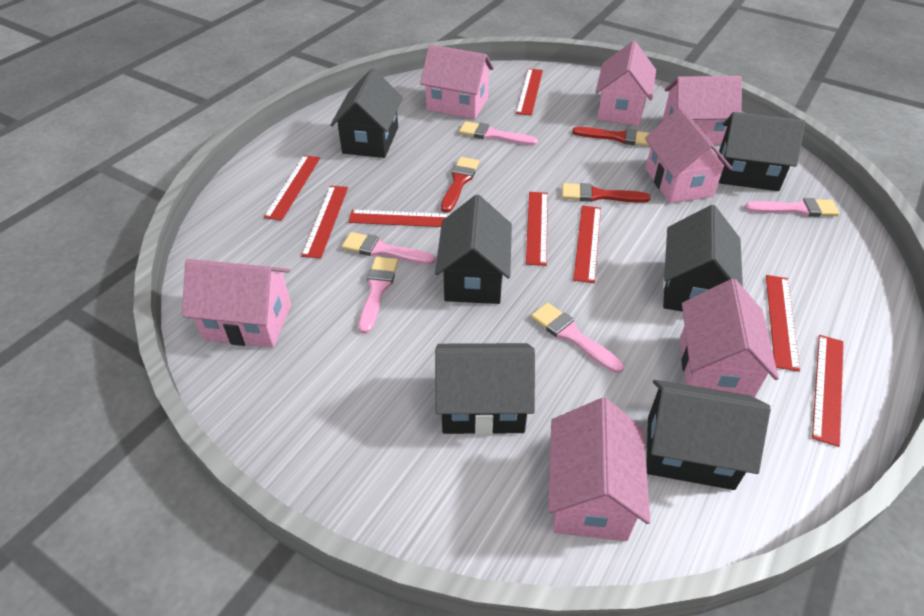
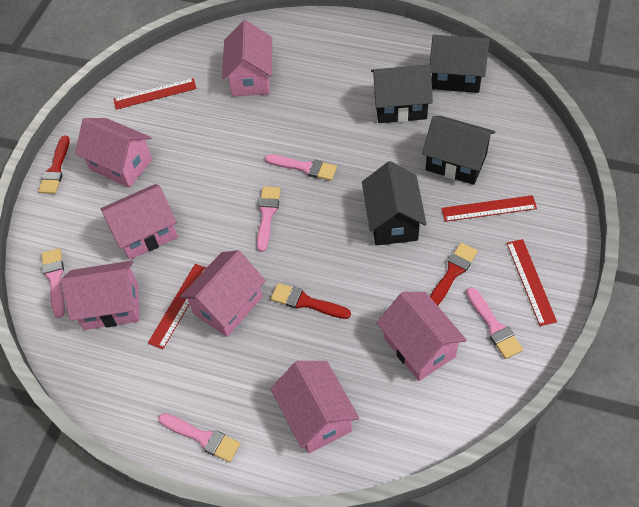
black house: 6 -> 4
red ruler: 8 -> 4

